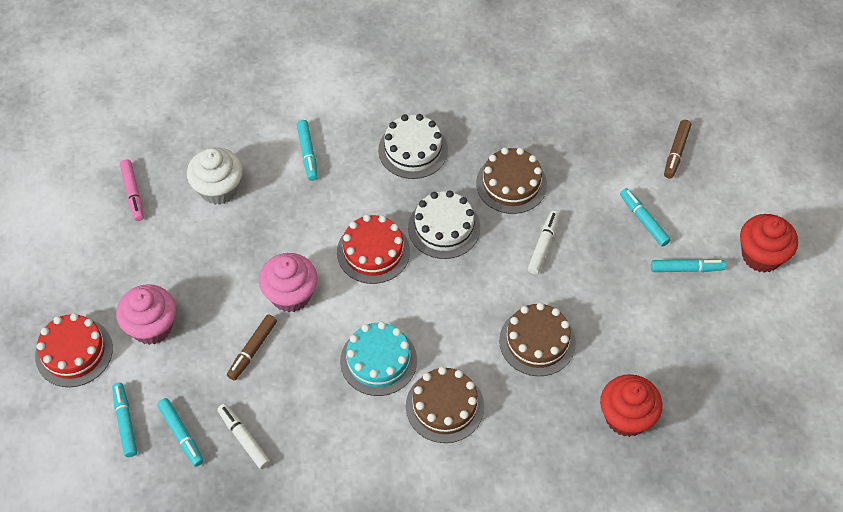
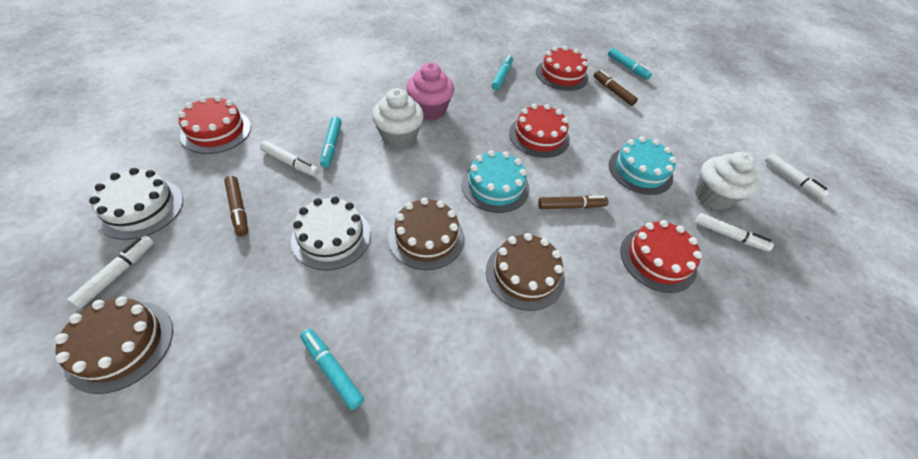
brown marker: 2 -> 3
pink cupcake: 2 -> 1
pink marker: 1 -> 0
red cake: 2 -> 4
red cupcake: 2 -> 0
turquoise cake: 1 -> 2
turquoise marker: 5 -> 4
white cupcake: 1 -> 2
white marker: 2 -> 4

